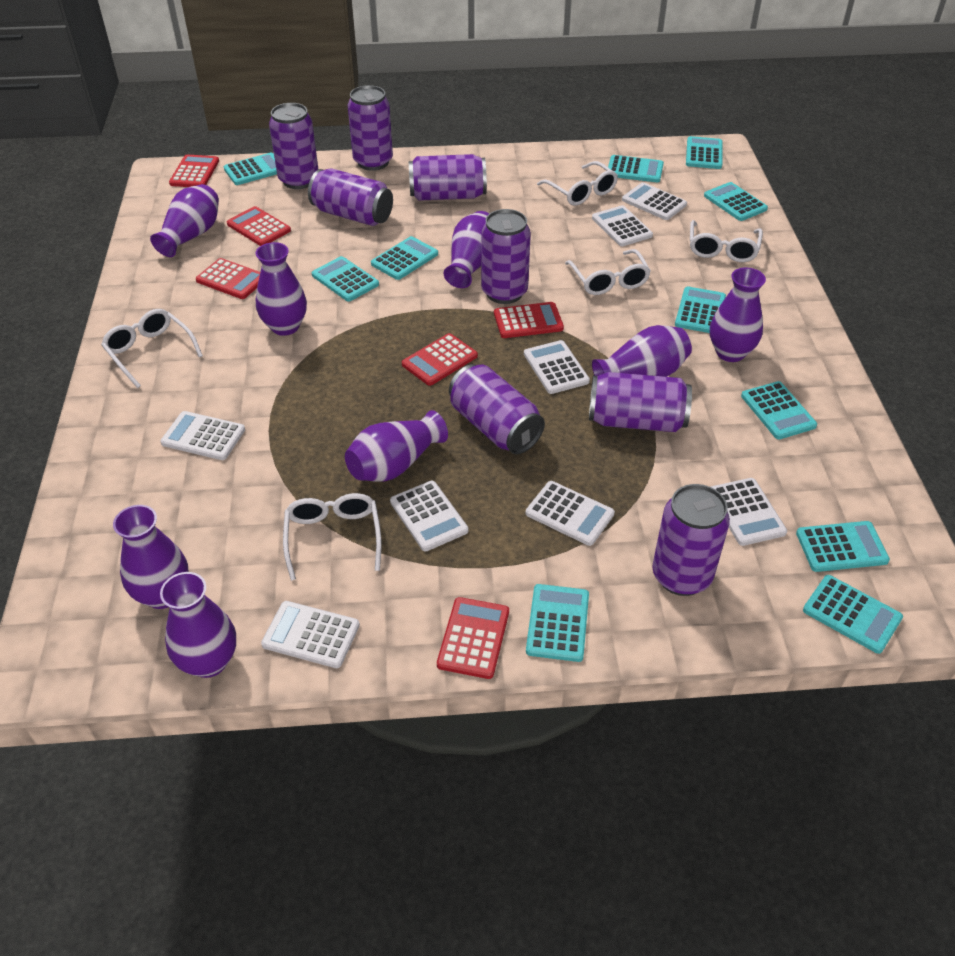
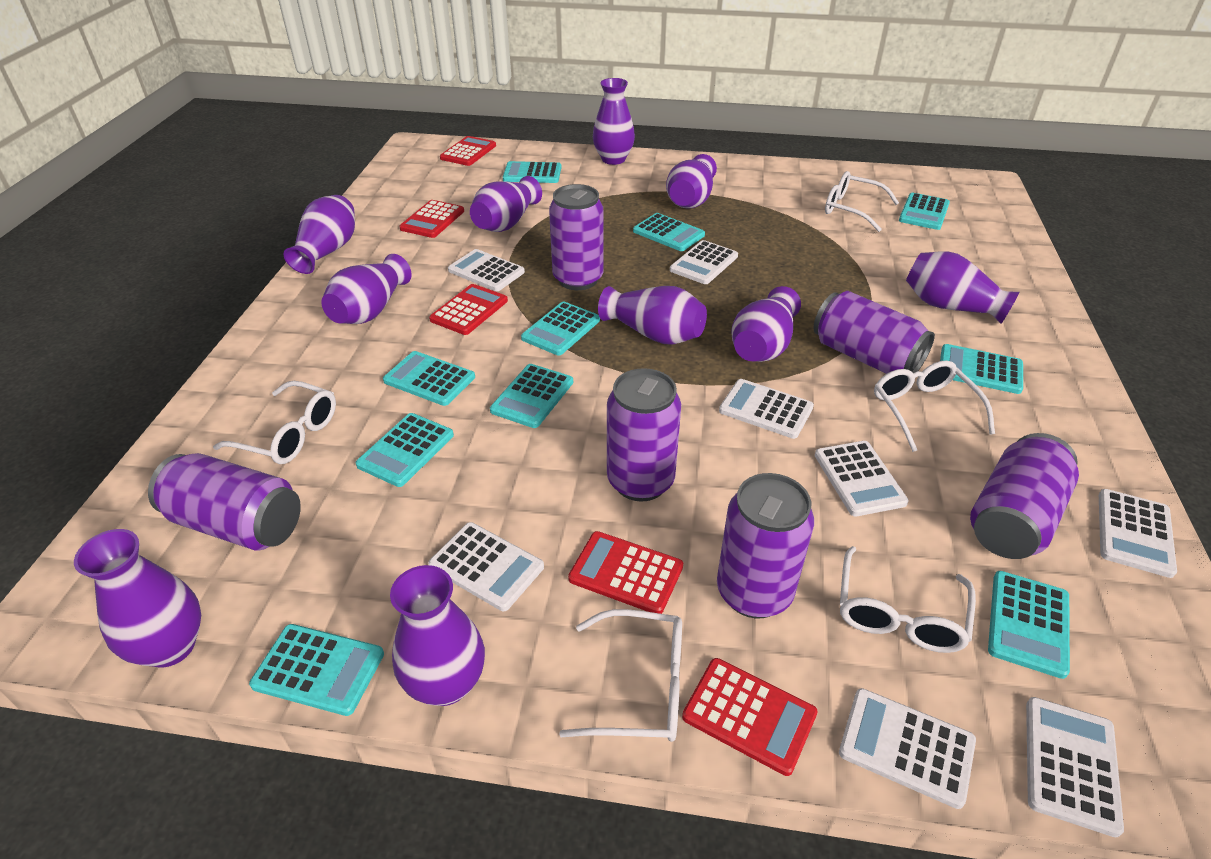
purple can: 8 -> 6
purple vase: 8 -> 10
red calculator: 6 -> 5
turquoise calculator: 11 -> 10

